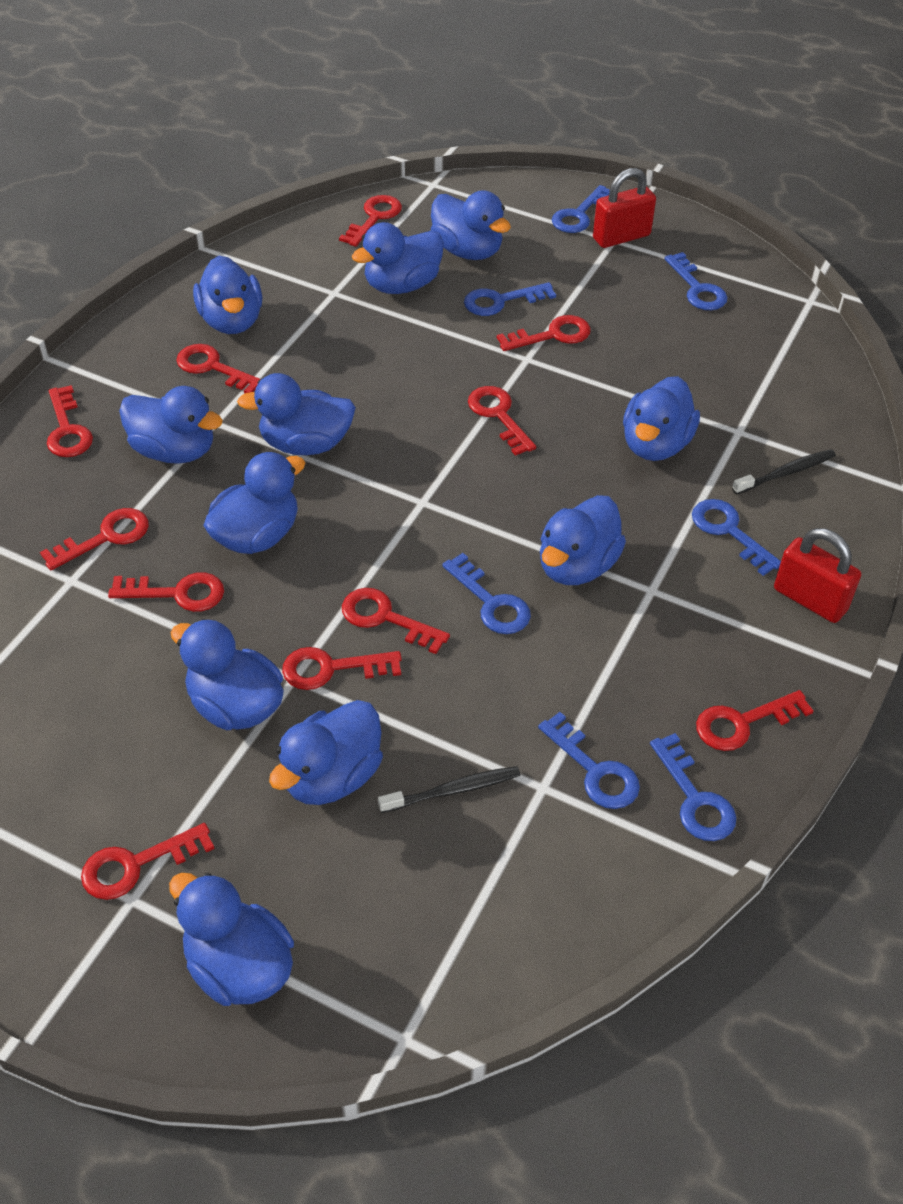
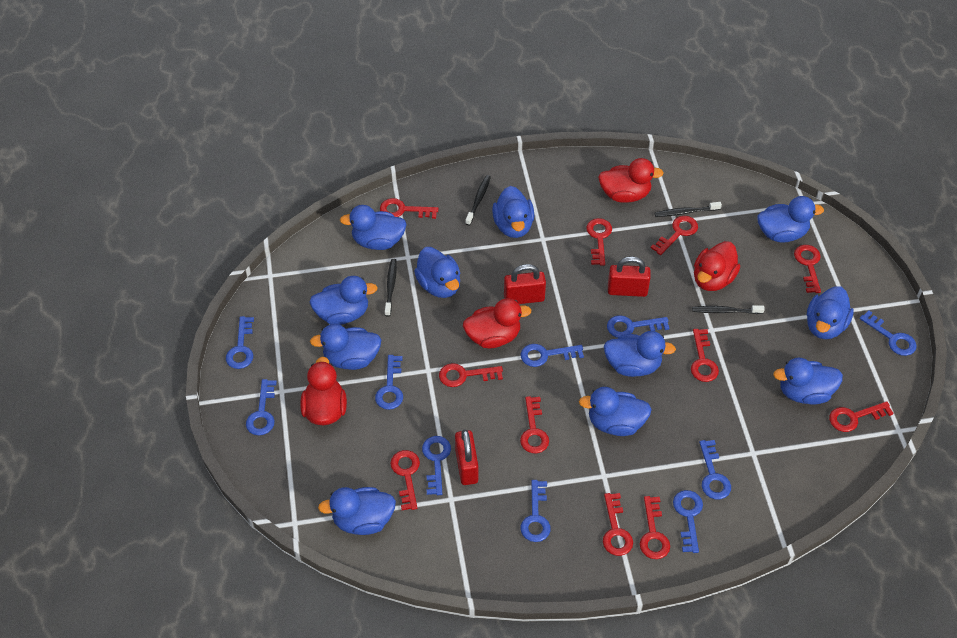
black toothbrush: 2 -> 4
blue key: 7 -> 10
red duck: 0 -> 4
red padlock: 2 -> 3

